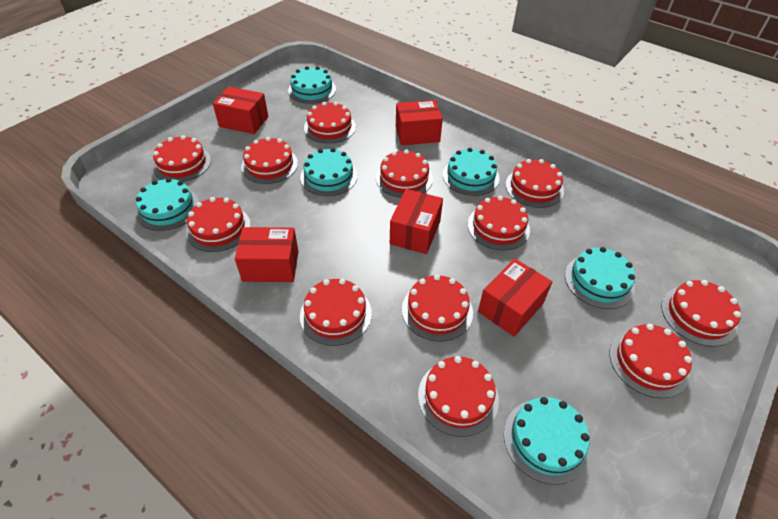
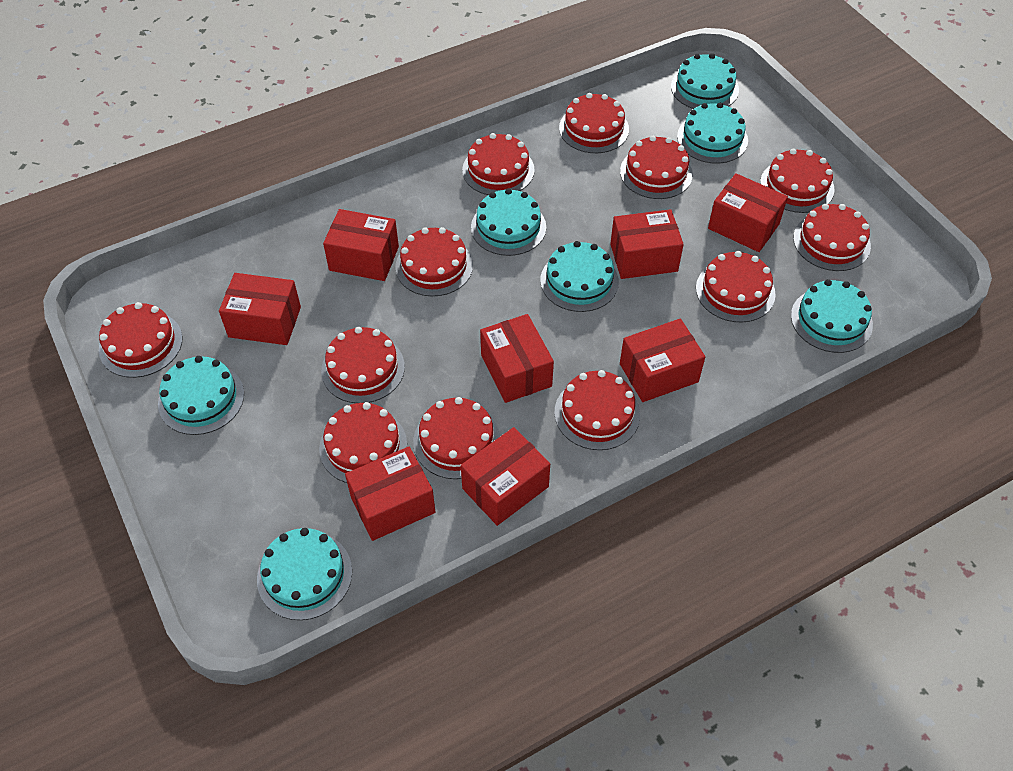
red box: 5 -> 8
turquoise cake: 6 -> 7

